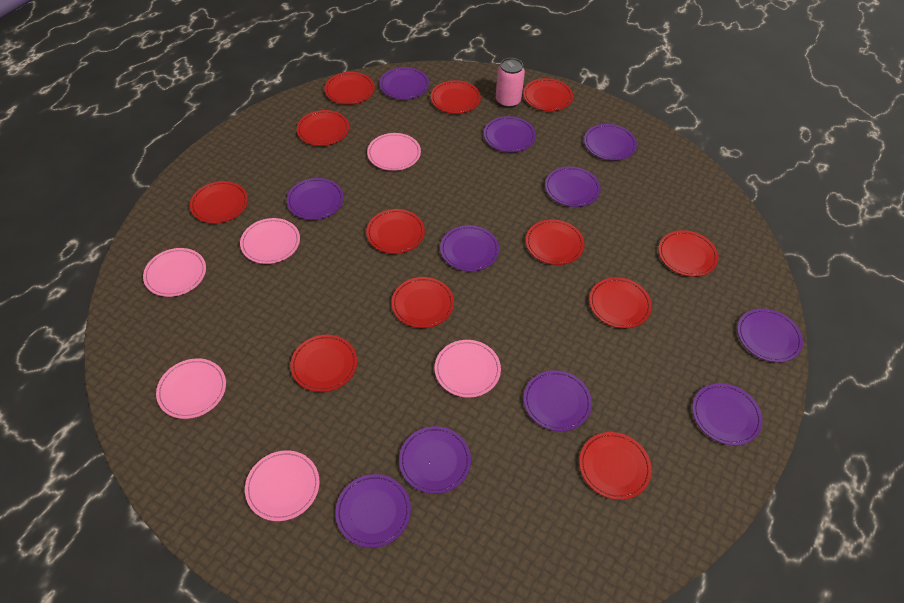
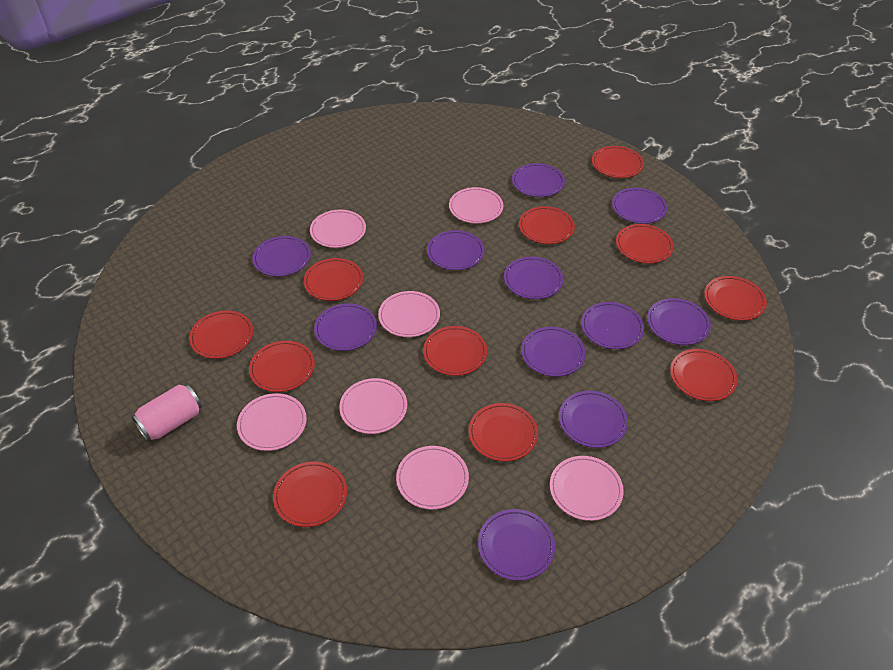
pink plate: 6 -> 7
red plate: 12 -> 11

